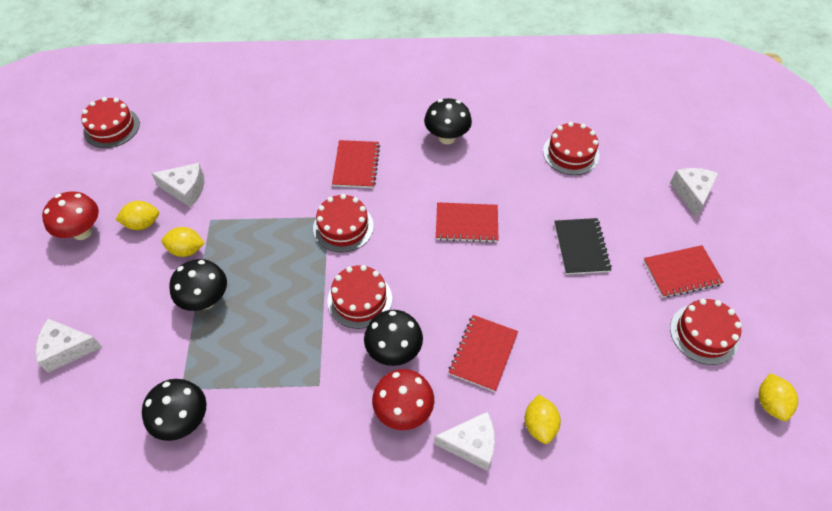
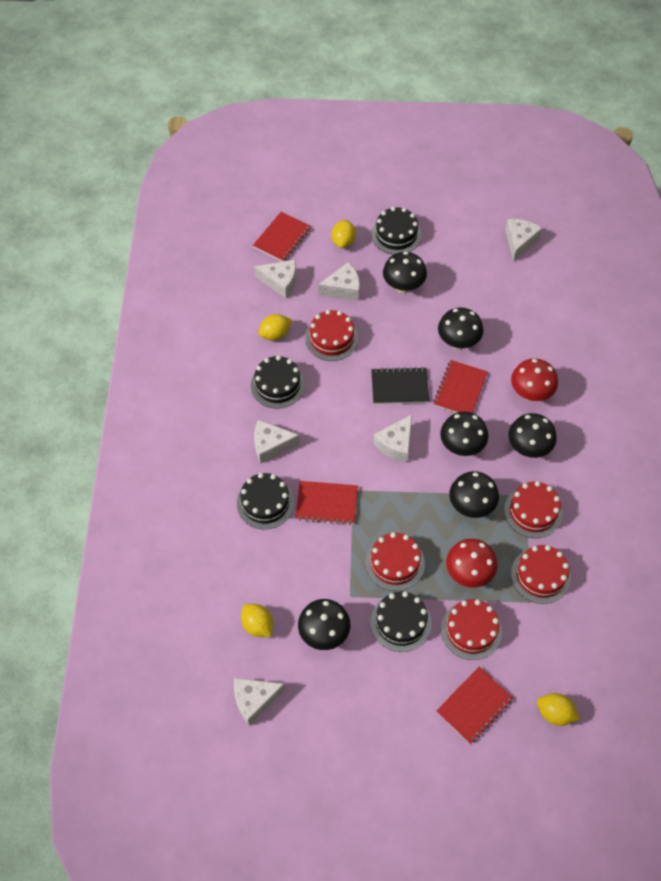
black cake: 0 -> 4
black mushroom: 4 -> 6
white cheese: 4 -> 6

